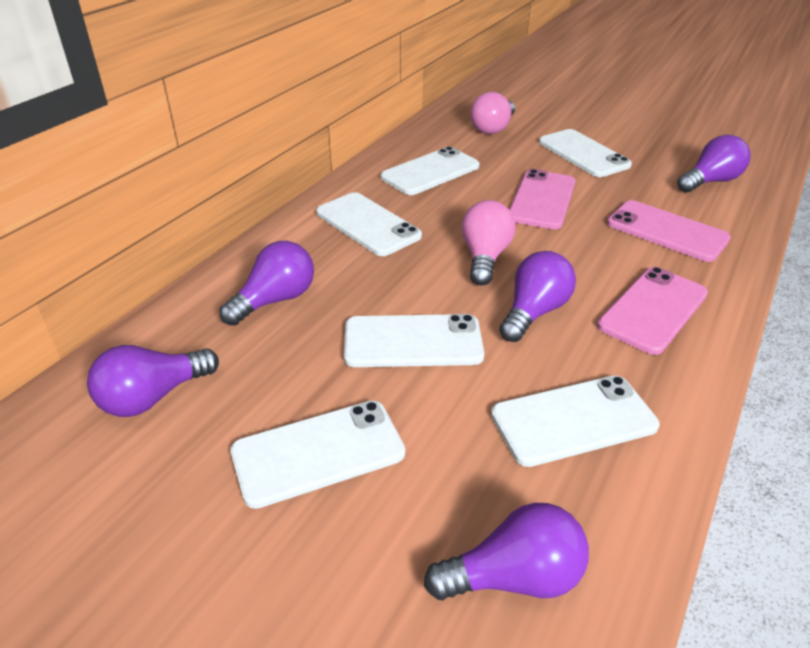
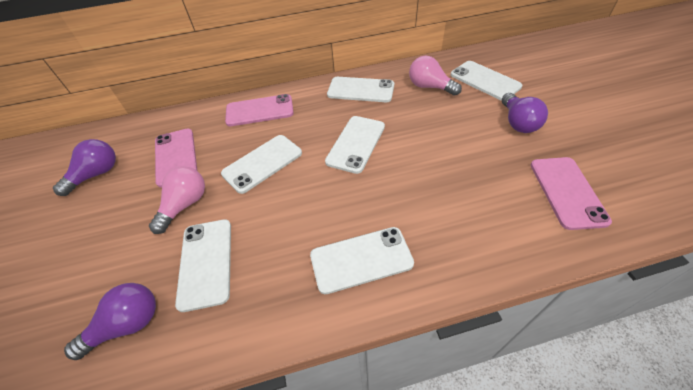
purple light bulb: 5 -> 3

